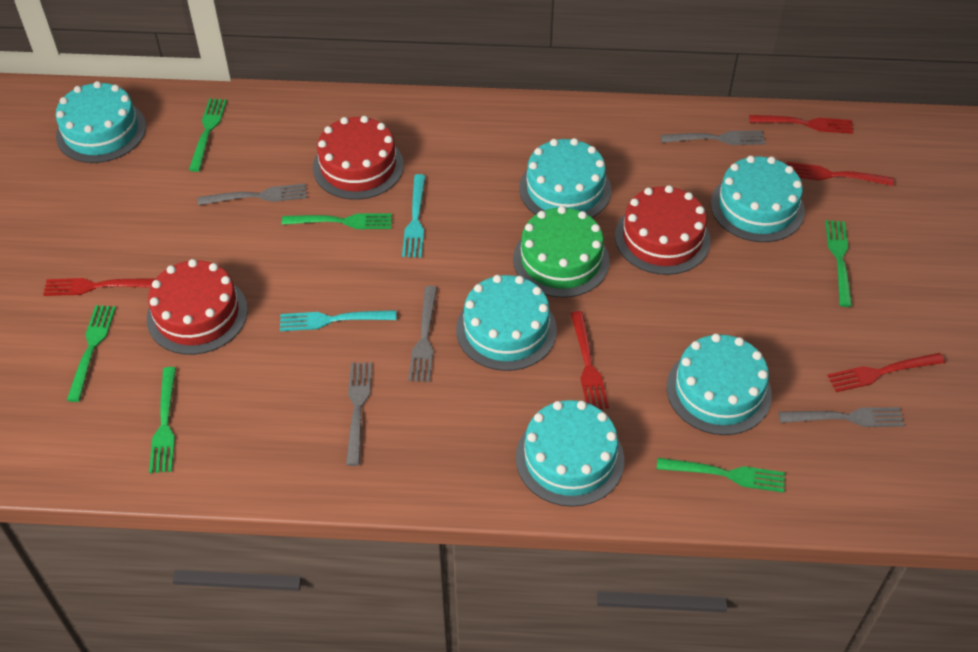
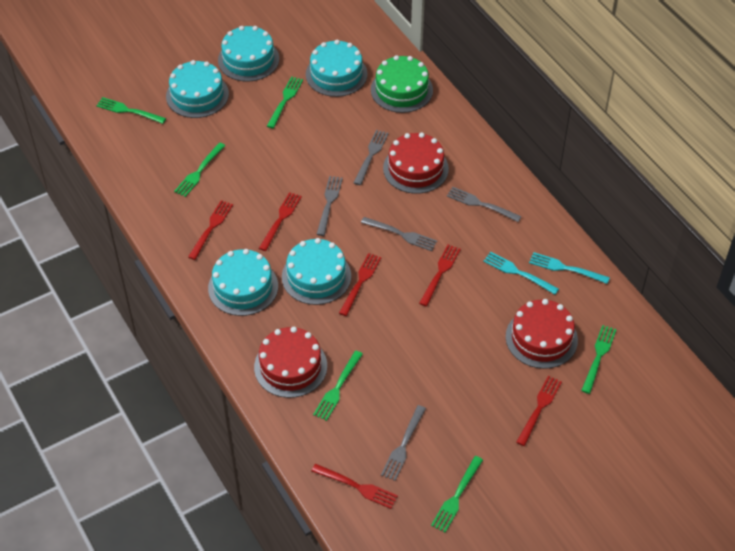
red fork: 5 -> 6
turquoise cake: 6 -> 5

